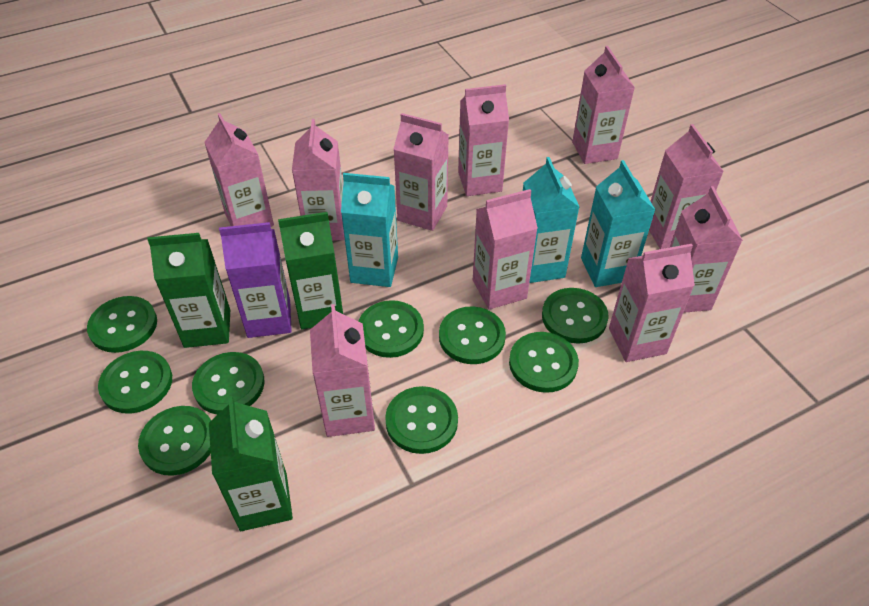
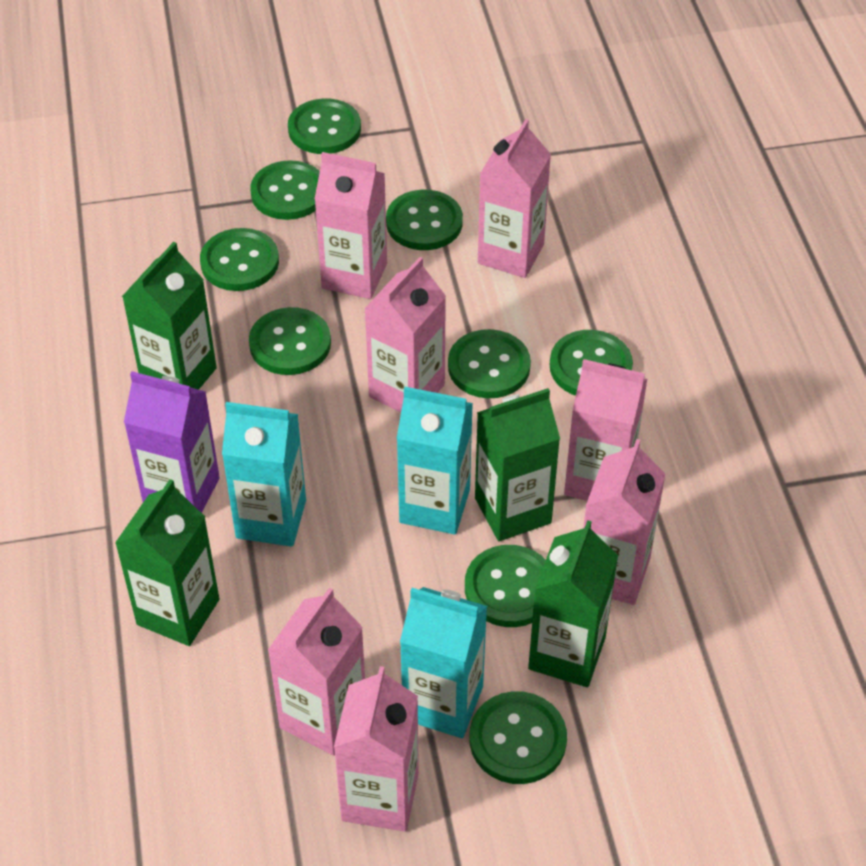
green carton: 3 -> 4
pink carton: 10 -> 7

